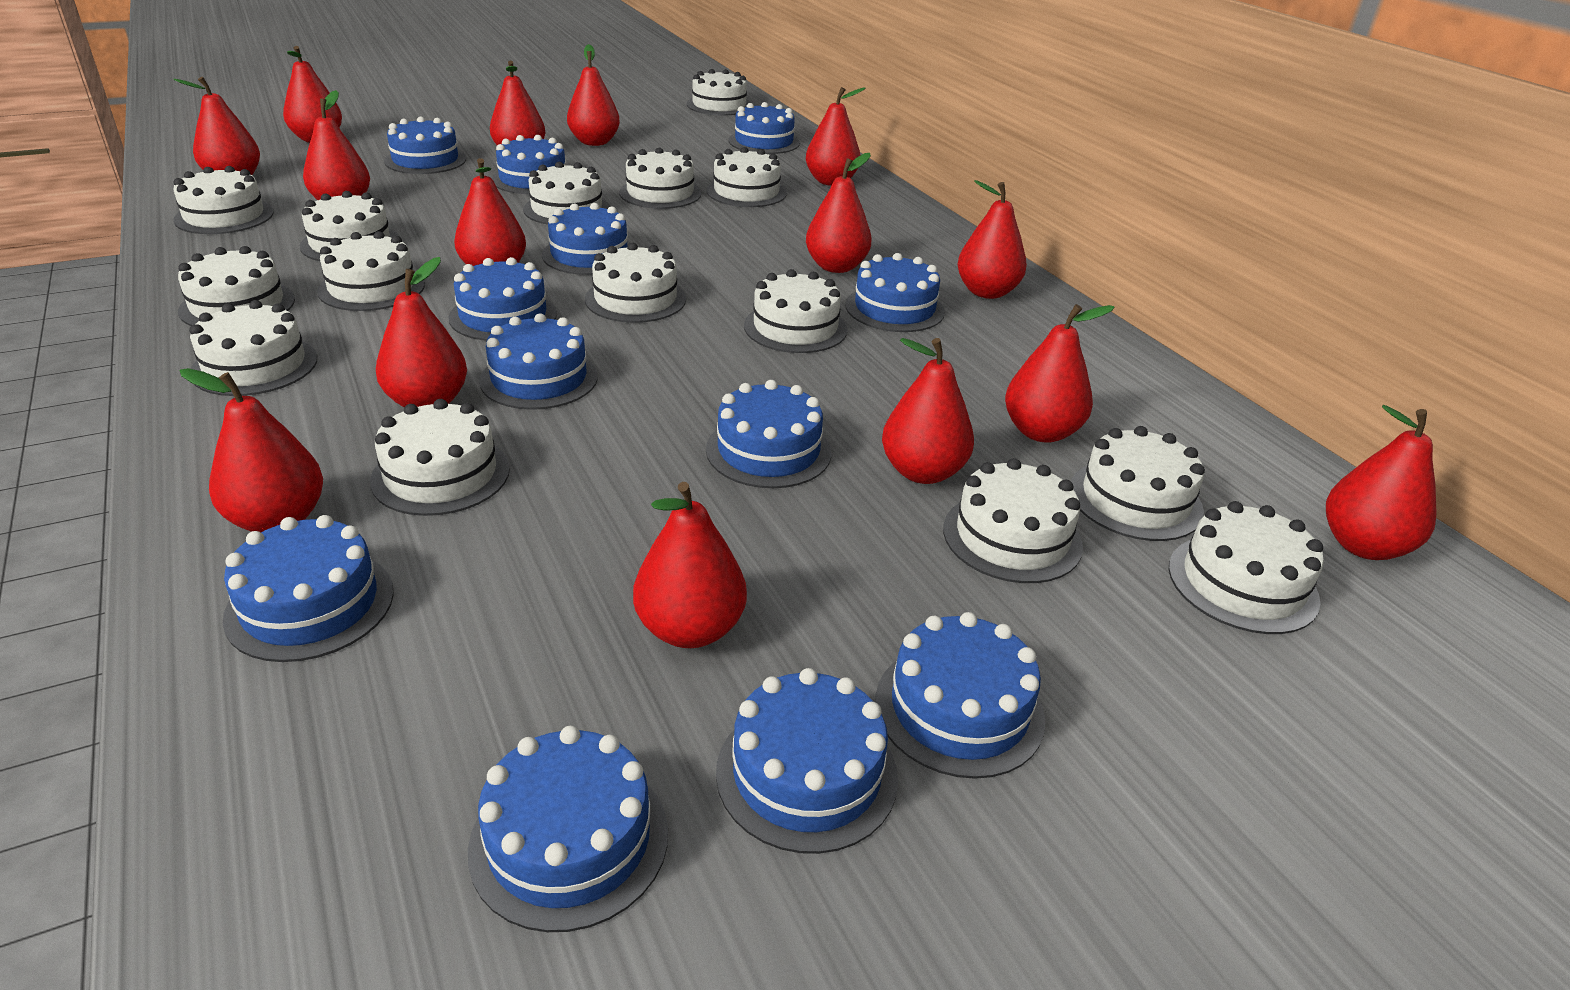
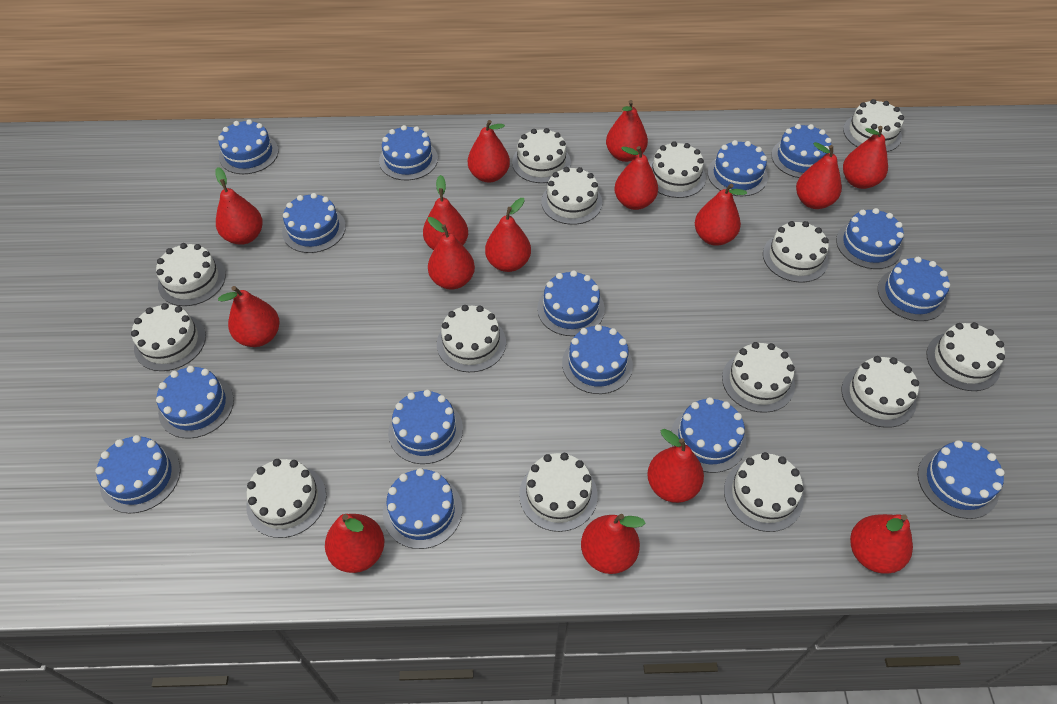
blue cake: 12 -> 15
white cake: 15 -> 14

